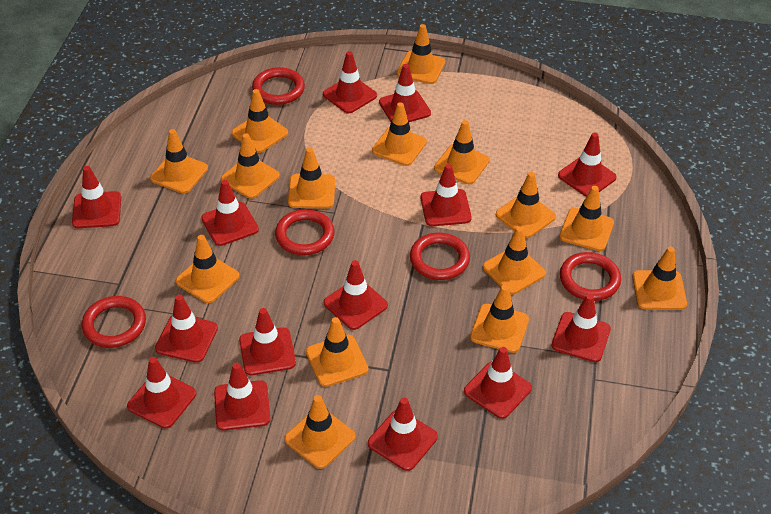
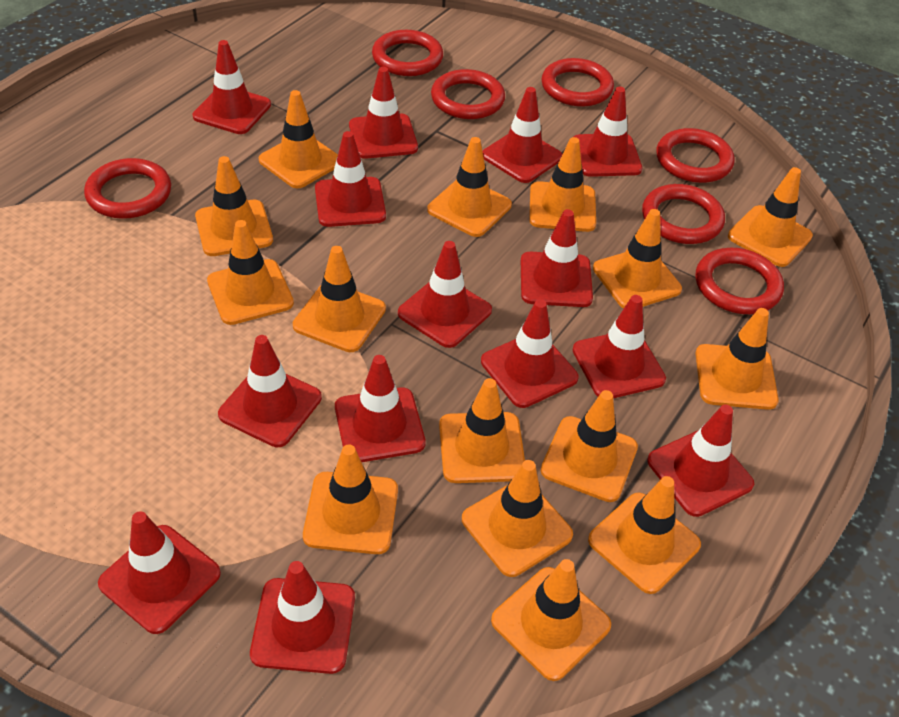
red ring: 5 -> 7

